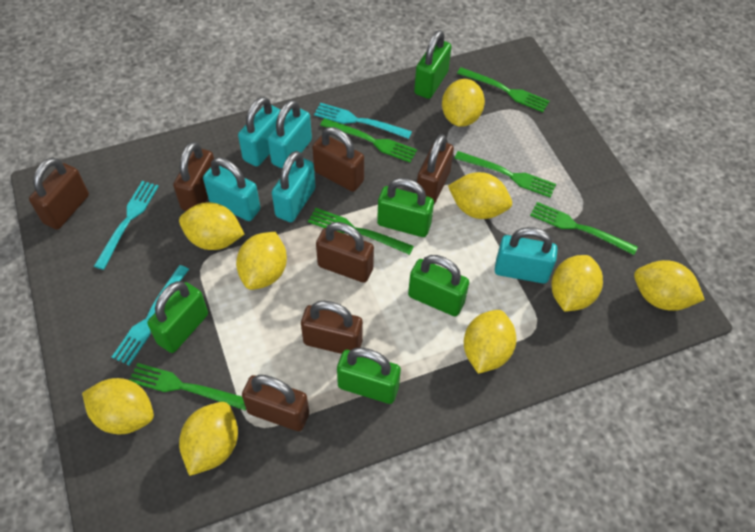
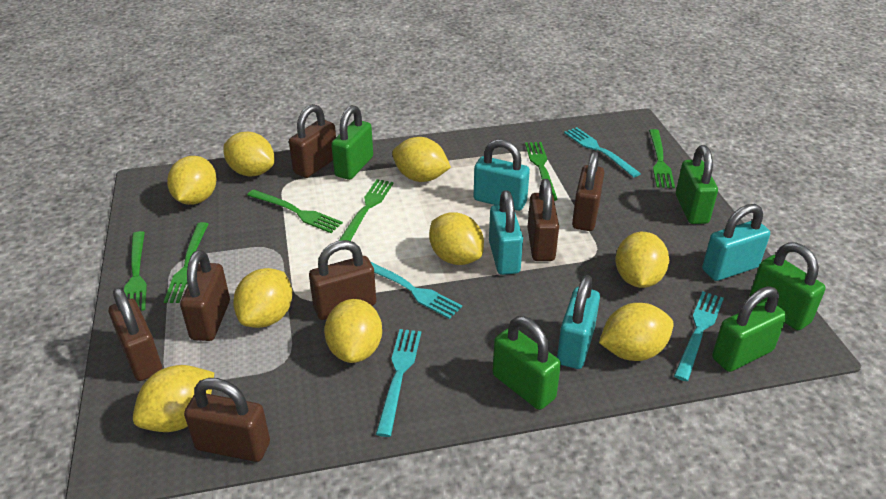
turquoise fork: 3 -> 4
turquoise padlock: 5 -> 4

